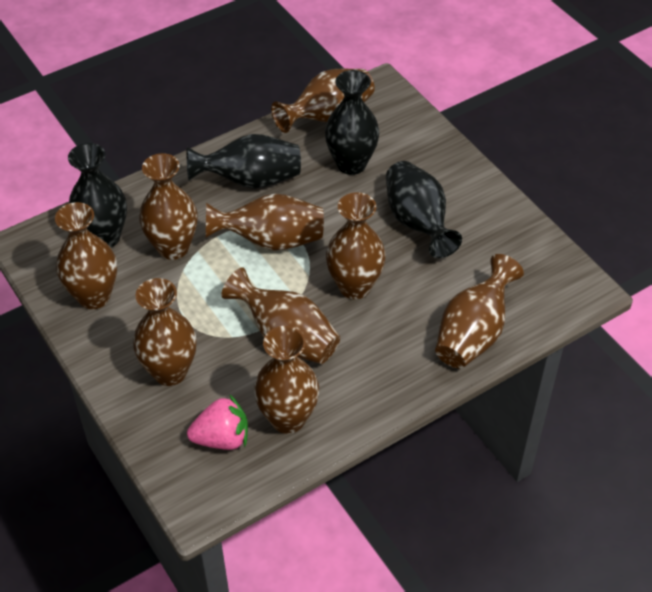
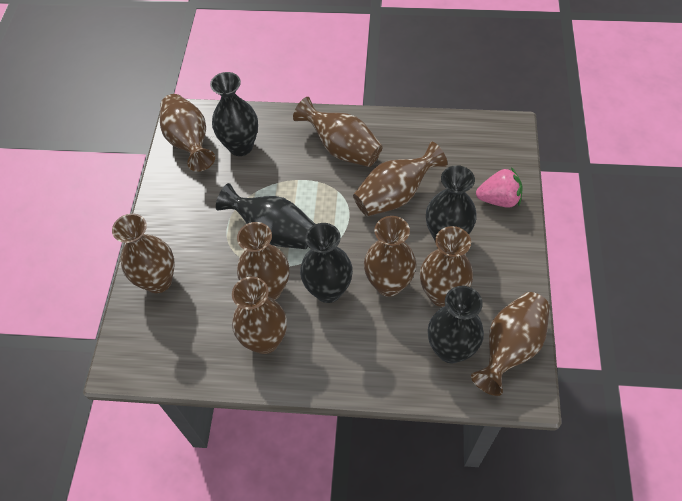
black vase: 4 -> 5

